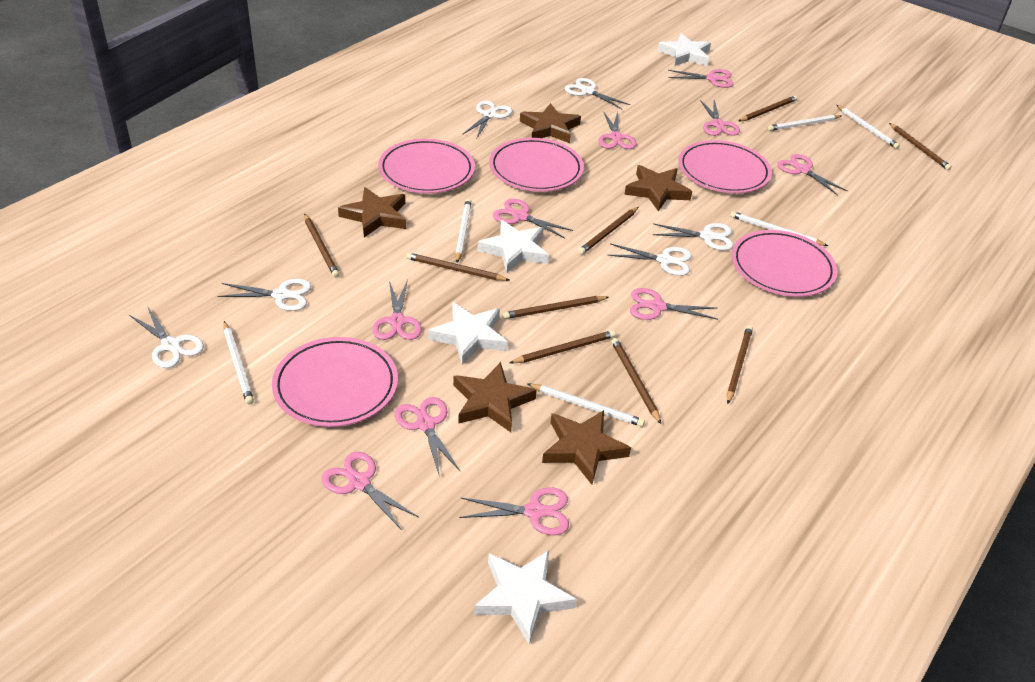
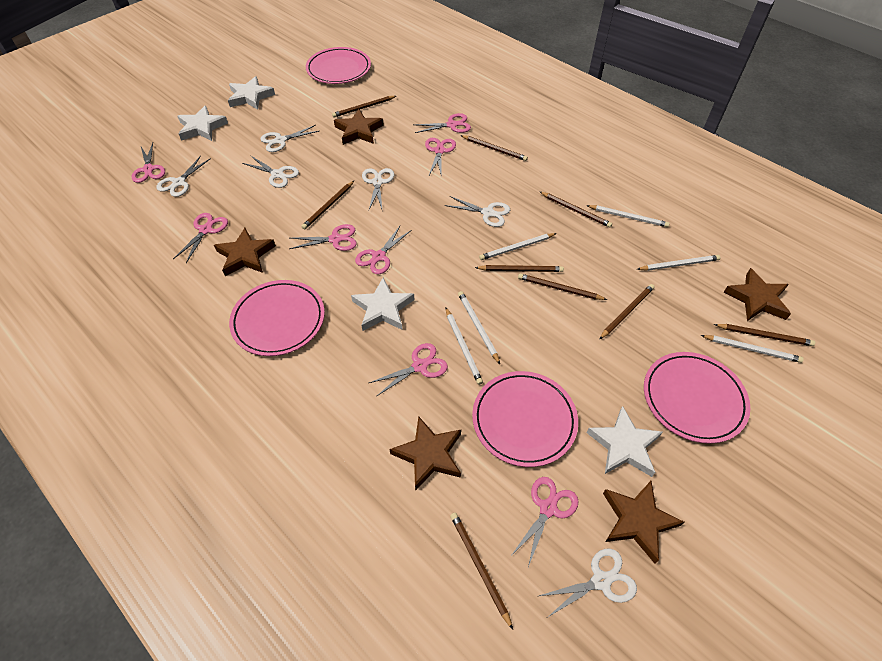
pink plate: 5 -> 4
pink scissors: 10 -> 8

